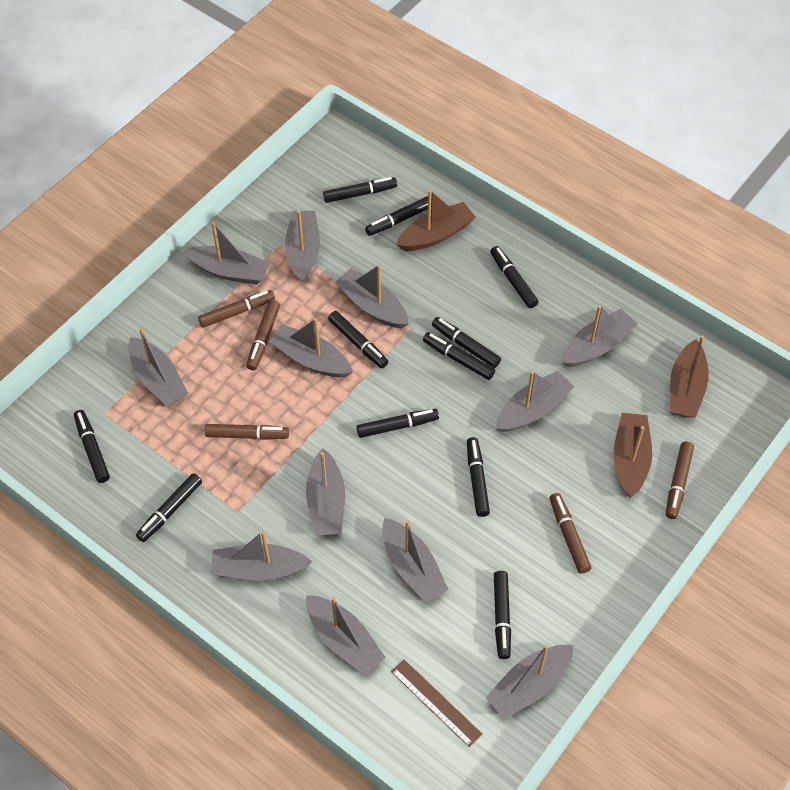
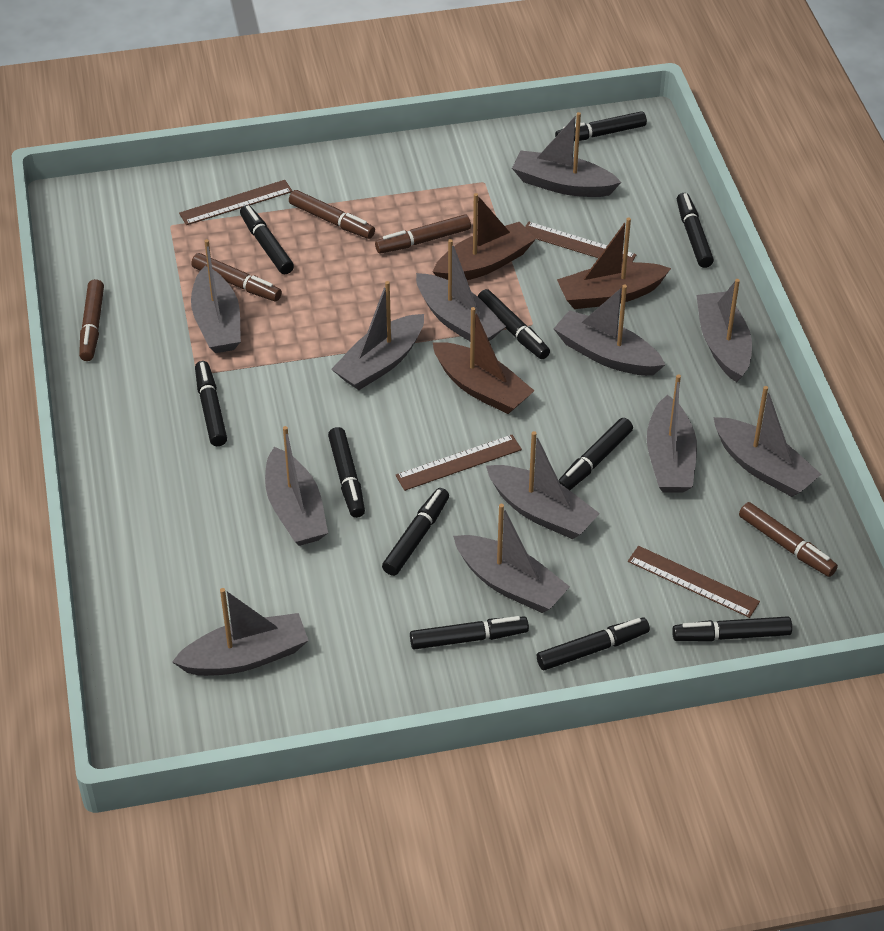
brown ruler: 1 -> 4

